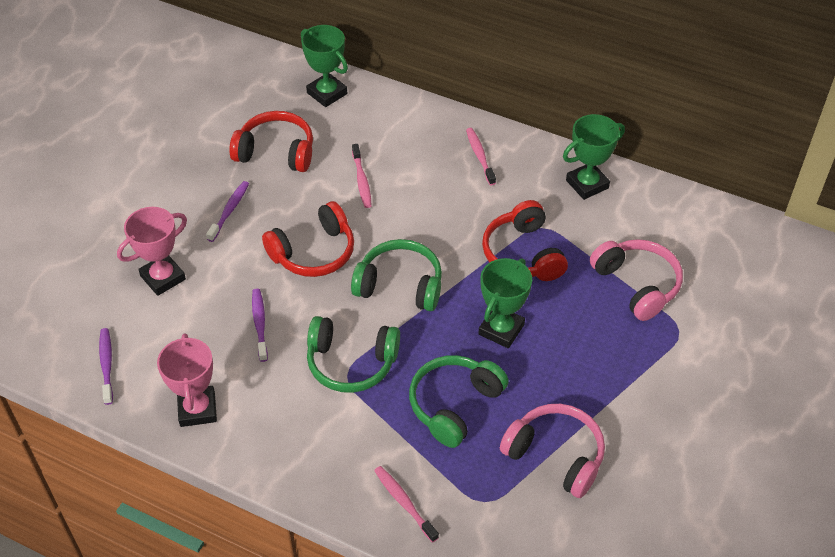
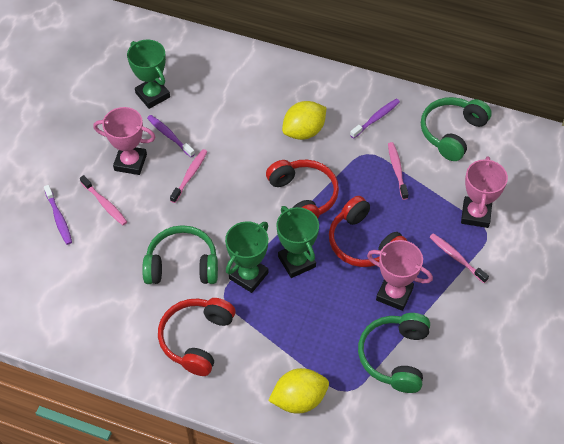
pink headphones: 2 -> 0
pink toothbrush: 3 -> 4
pink trophy: 2 -> 3
yellow lemon: 0 -> 2

